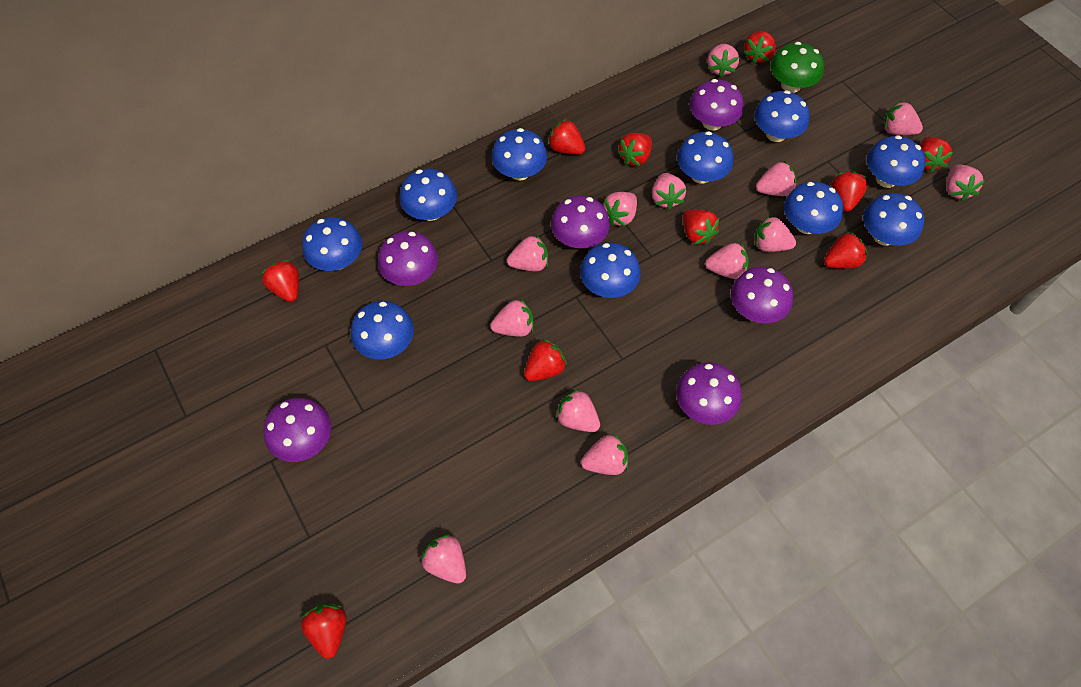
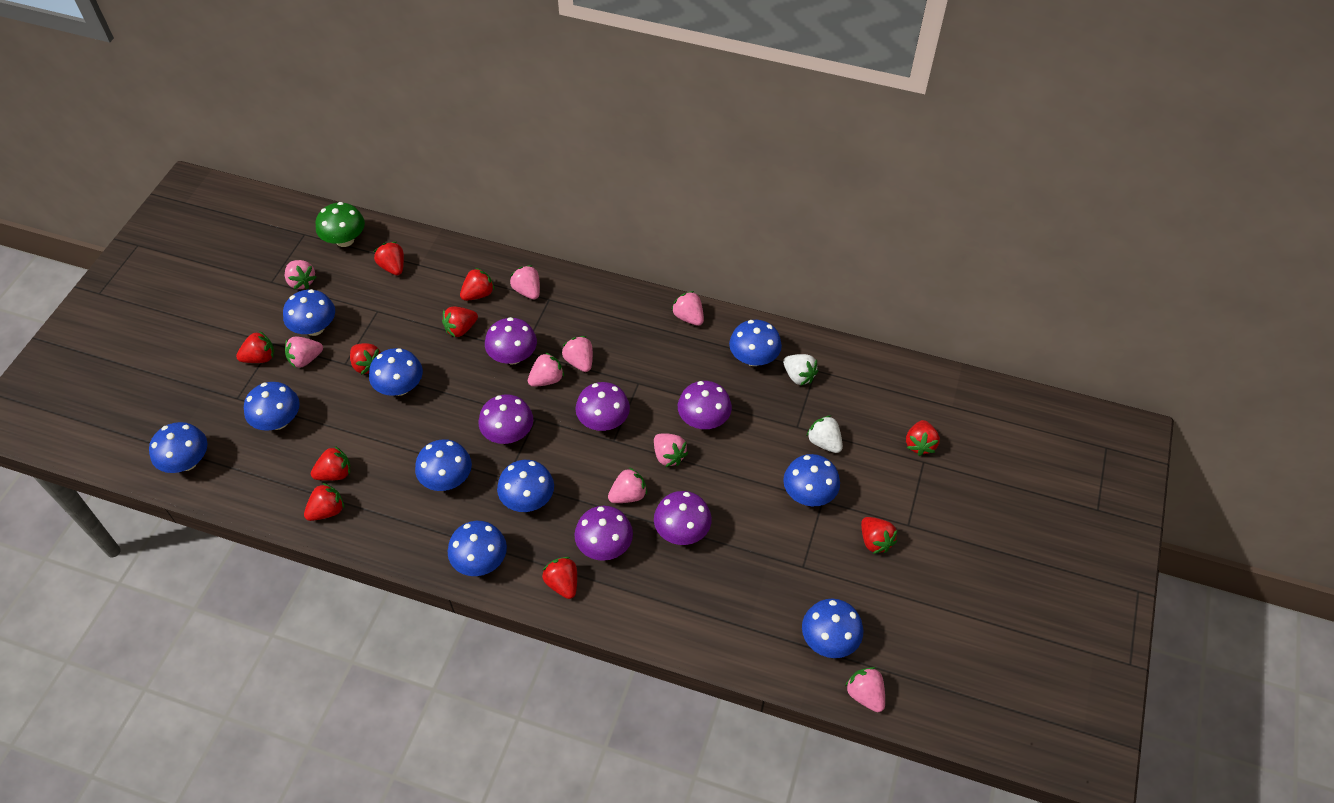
pink strawberry: 13 -> 9
white strawberry: 0 -> 2

